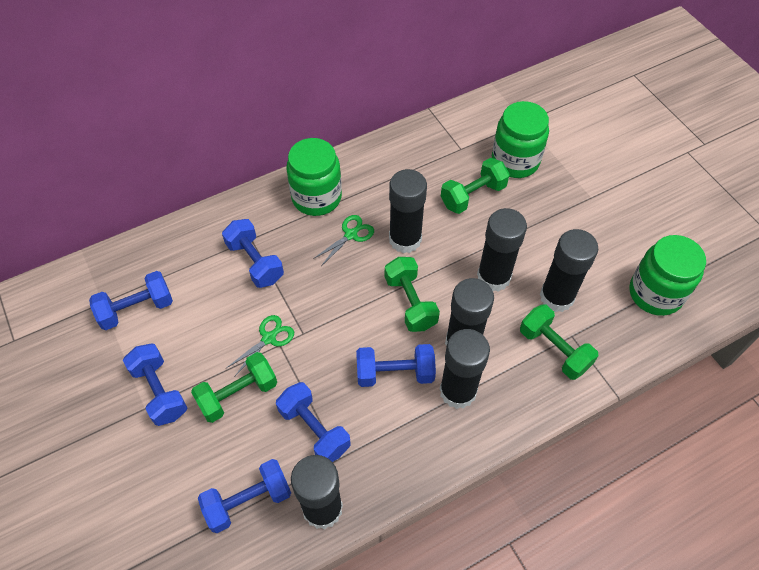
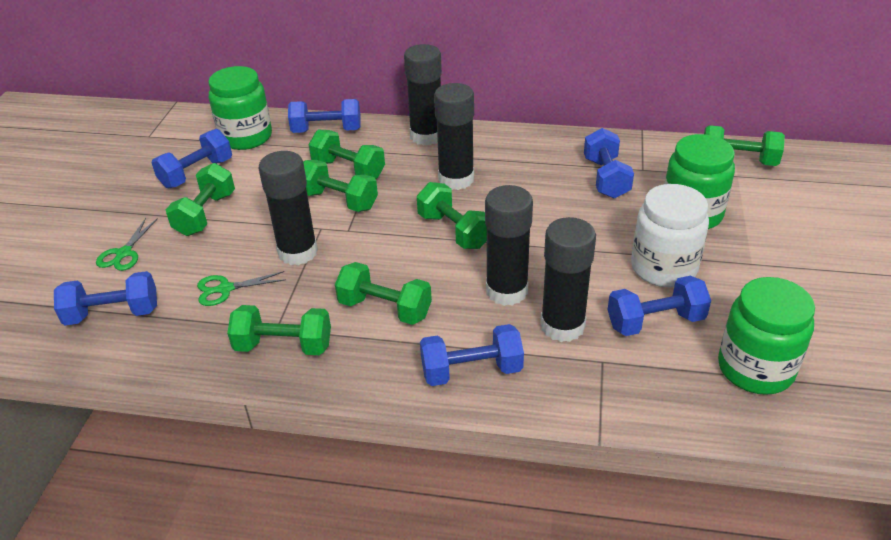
black glue stick: 6 -> 5
green dumbbell: 4 -> 7
white jar: 0 -> 1

